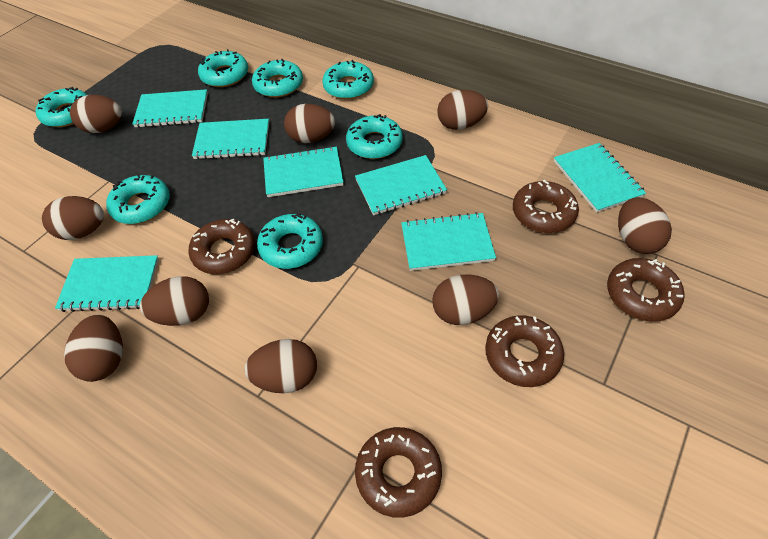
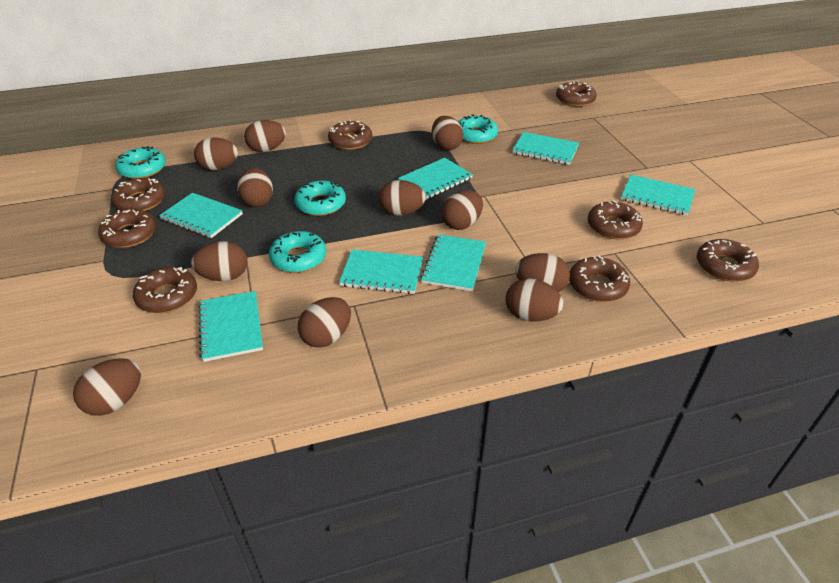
brown donut: 5 -> 8
brown egg: 9 -> 11
turquoise donut: 7 -> 4

